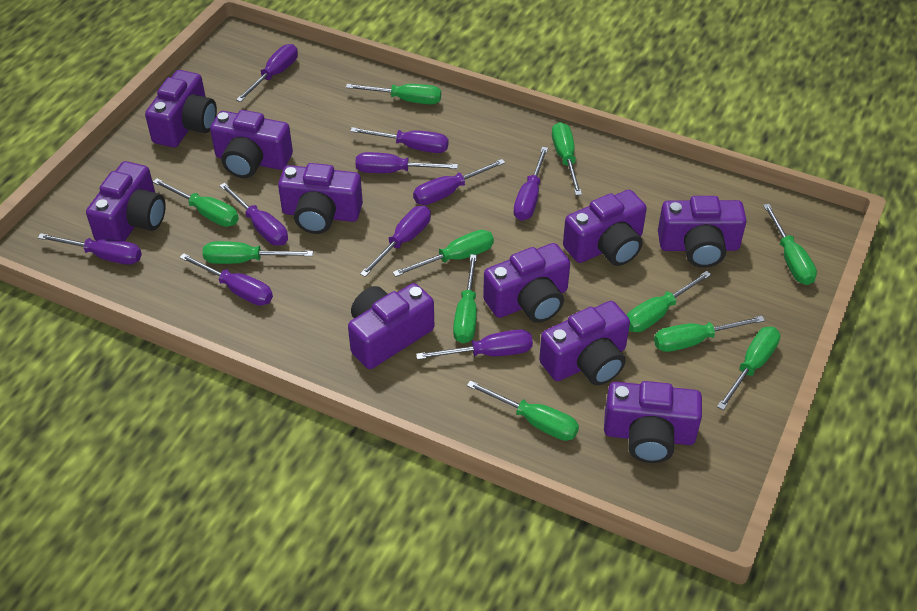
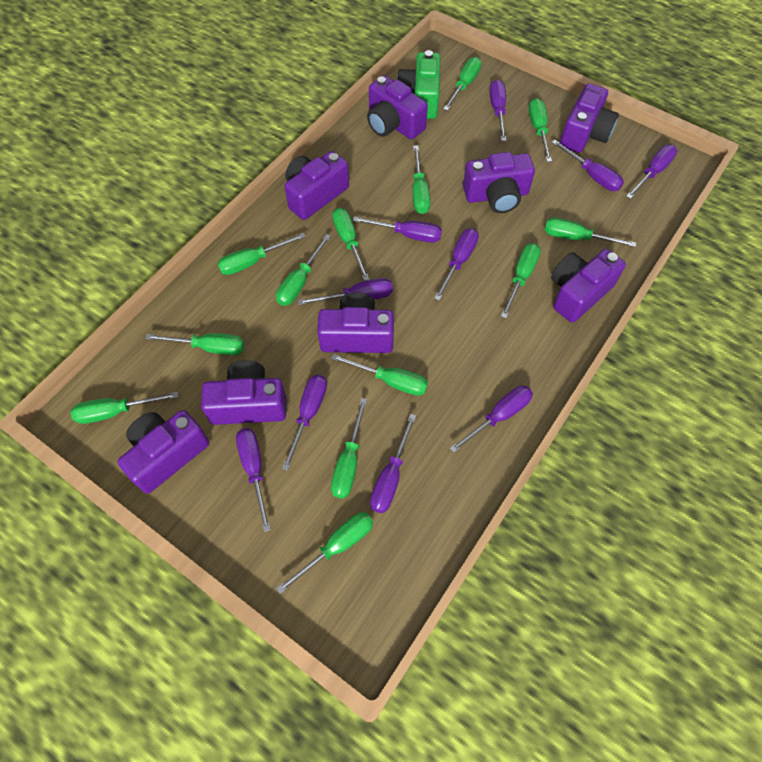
green camera: 0 -> 1
green screwdriver: 11 -> 13
purple camera: 10 -> 8

